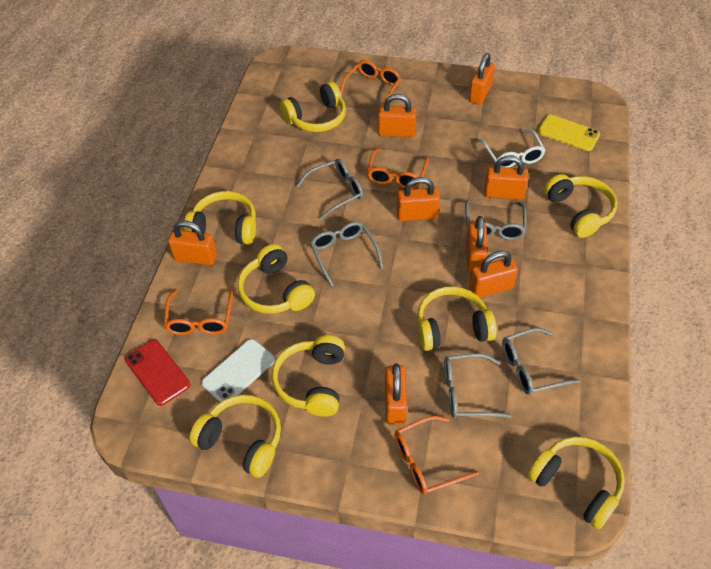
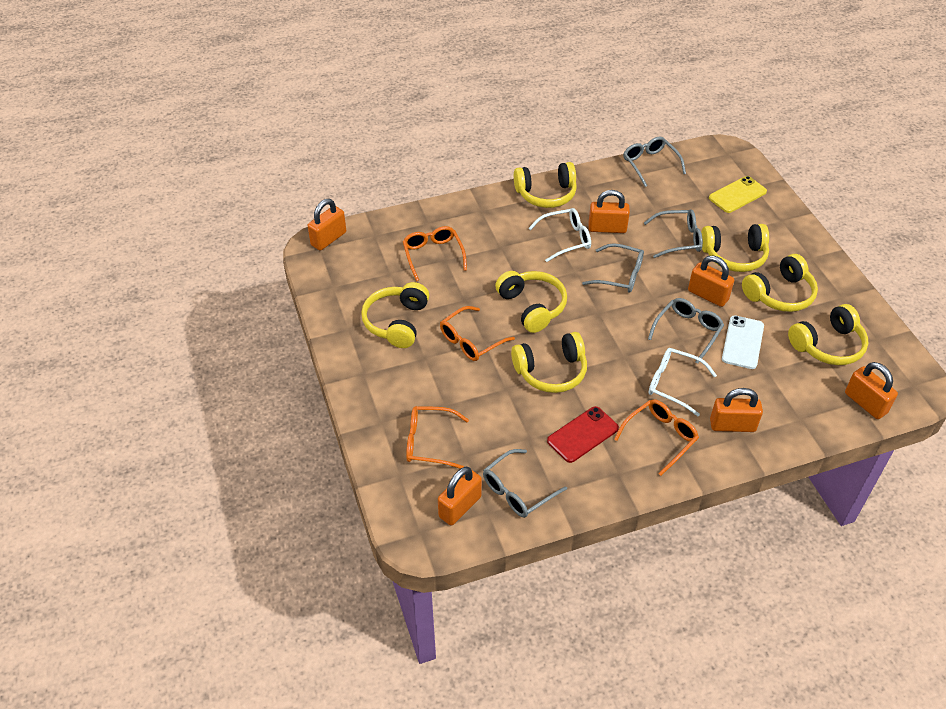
orange padlock: 8 -> 6
white glasses: 1 -> 2
yellow headphones: 8 -> 7

